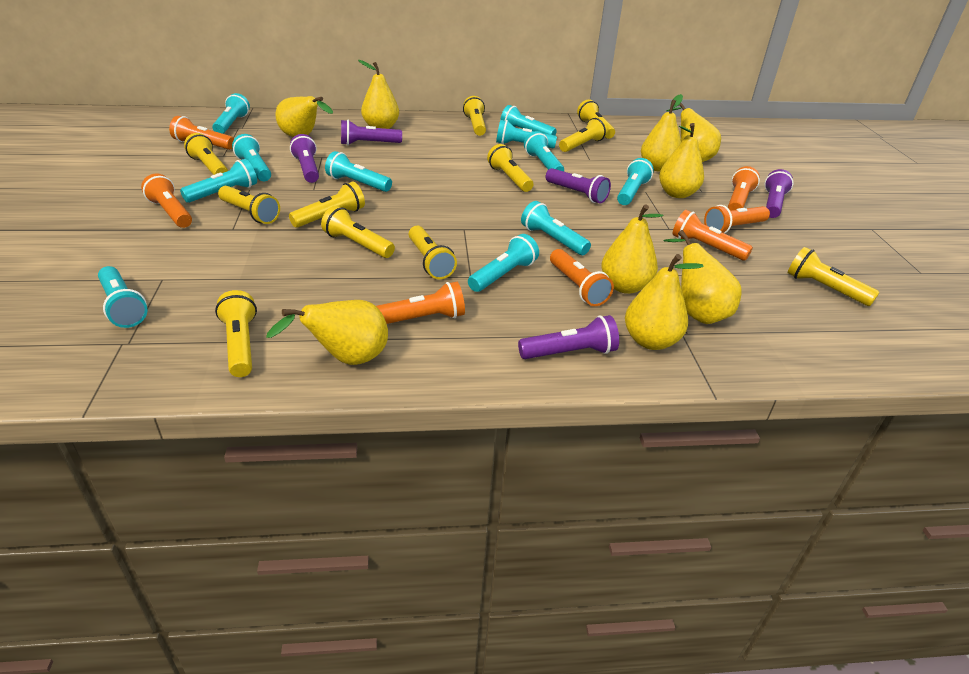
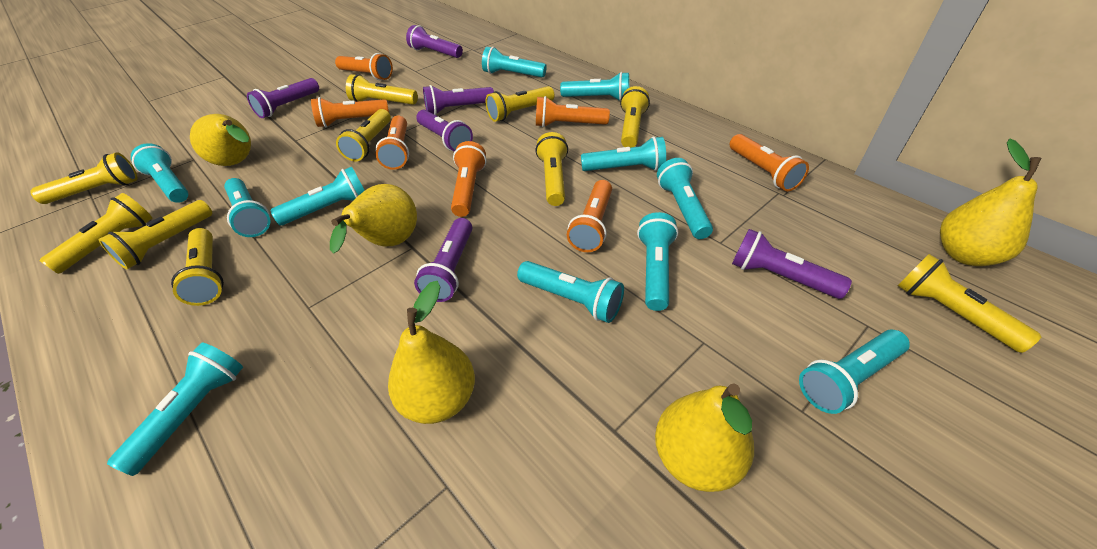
purple flashlight: 5 -> 6
yellow flashlight: 11 -> 10
yellow pear: 9 -> 5

